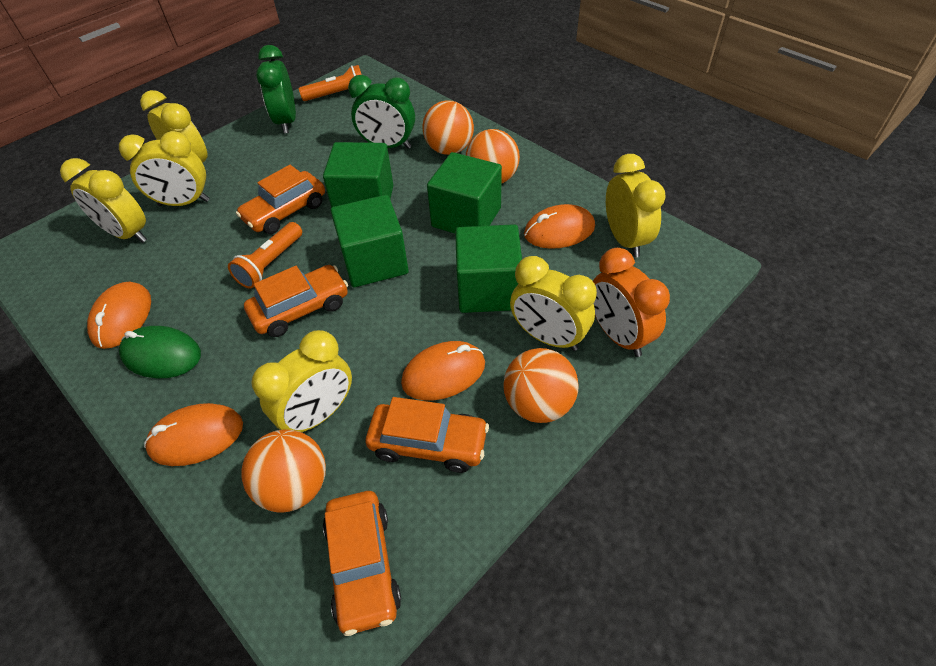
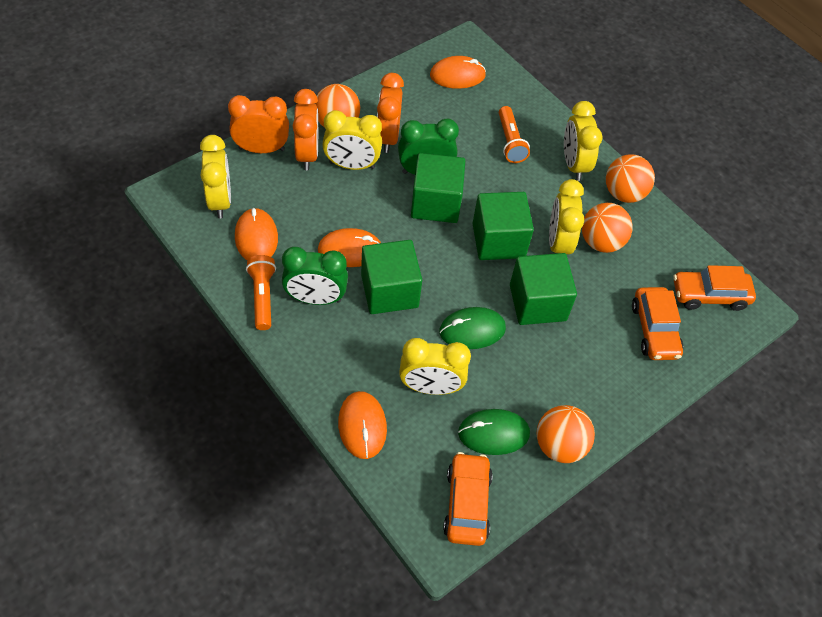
green mouse: 1 -> 2
orange car: 4 -> 3
orange clock: 1 -> 3
yellow clock: 6 -> 5

